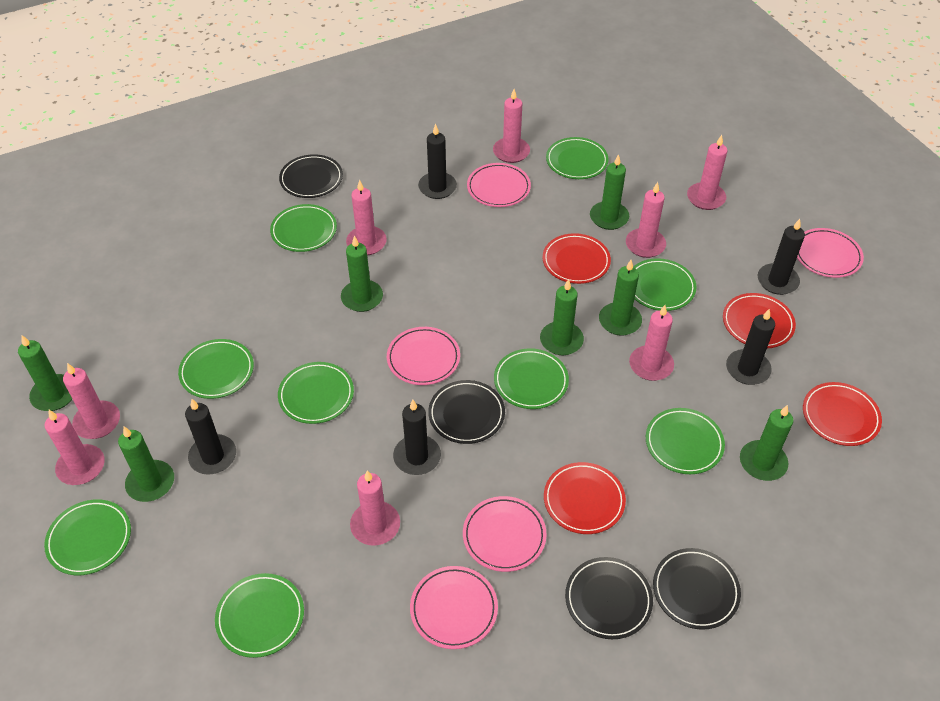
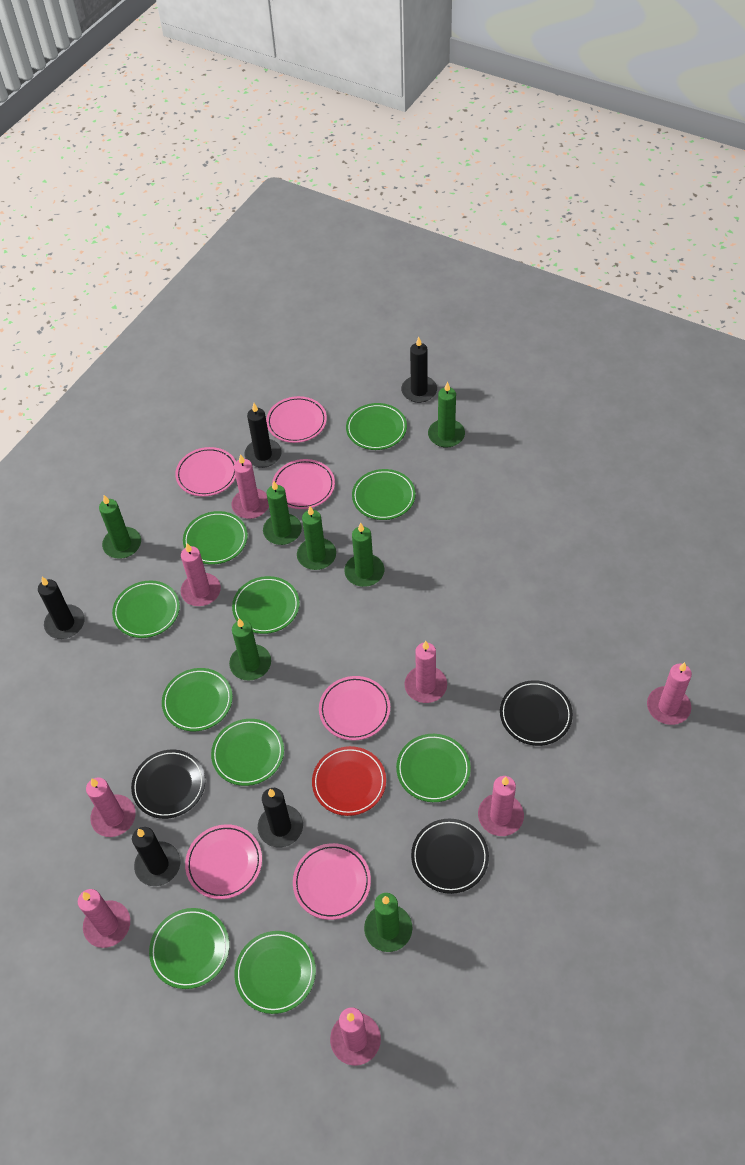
black plate: 4 -> 3
green plate: 9 -> 10
pink plate: 5 -> 6
red plate: 4 -> 1

